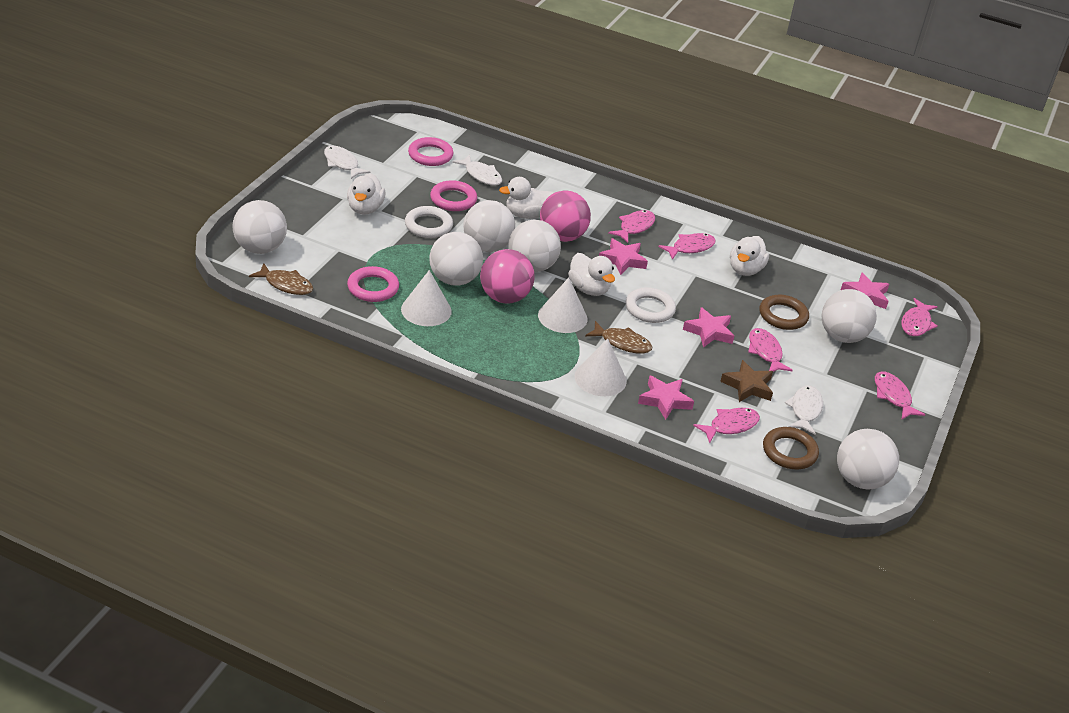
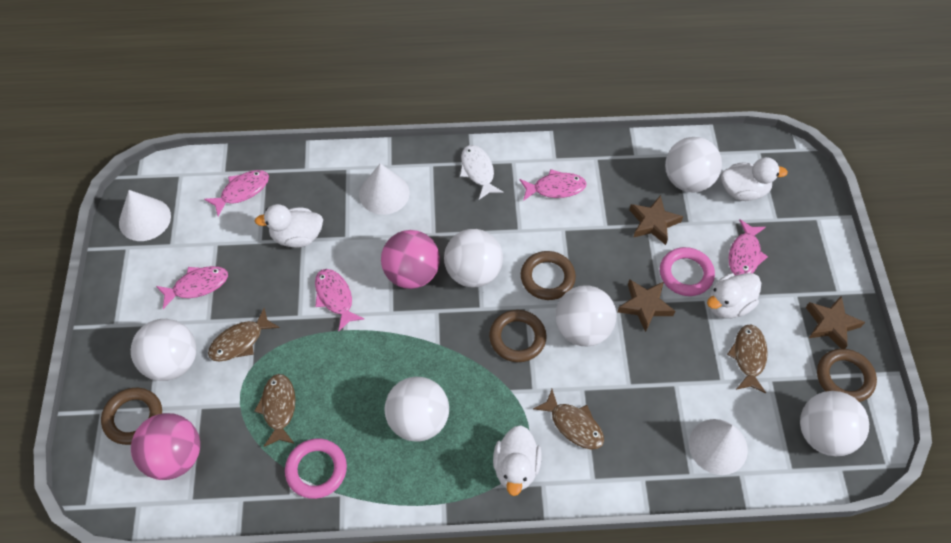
brown fish: 2 -> 4
brown ring: 2 -> 4
brown star: 1 -> 3
pink fish: 6 -> 5
pink ring: 3 -> 2
pink star: 4 -> 0
white fish: 3 -> 1
white ring: 2 -> 0

